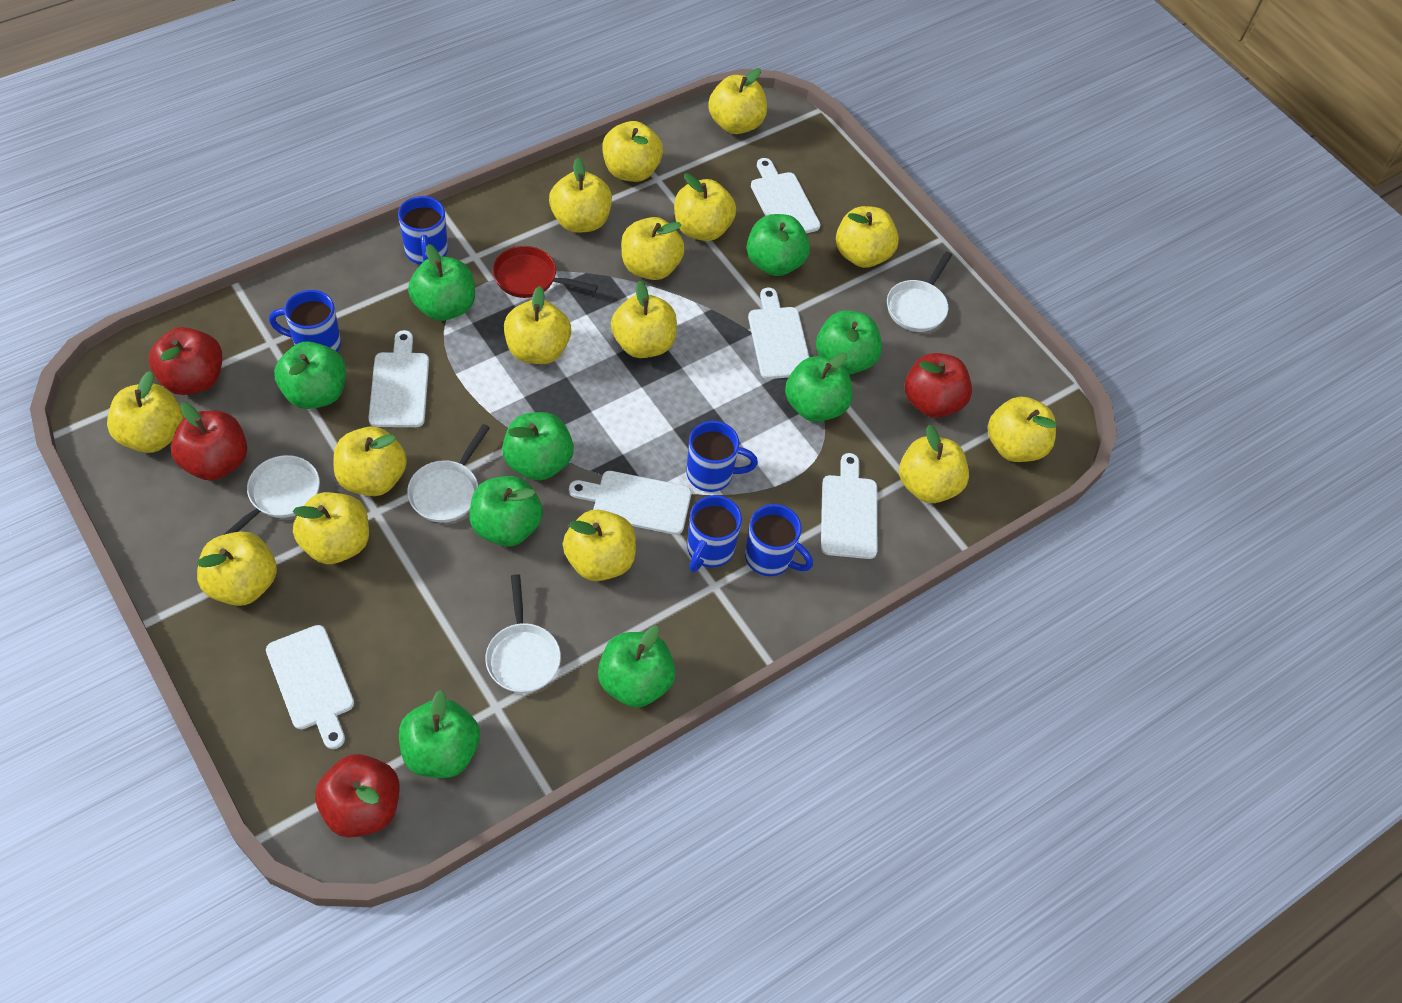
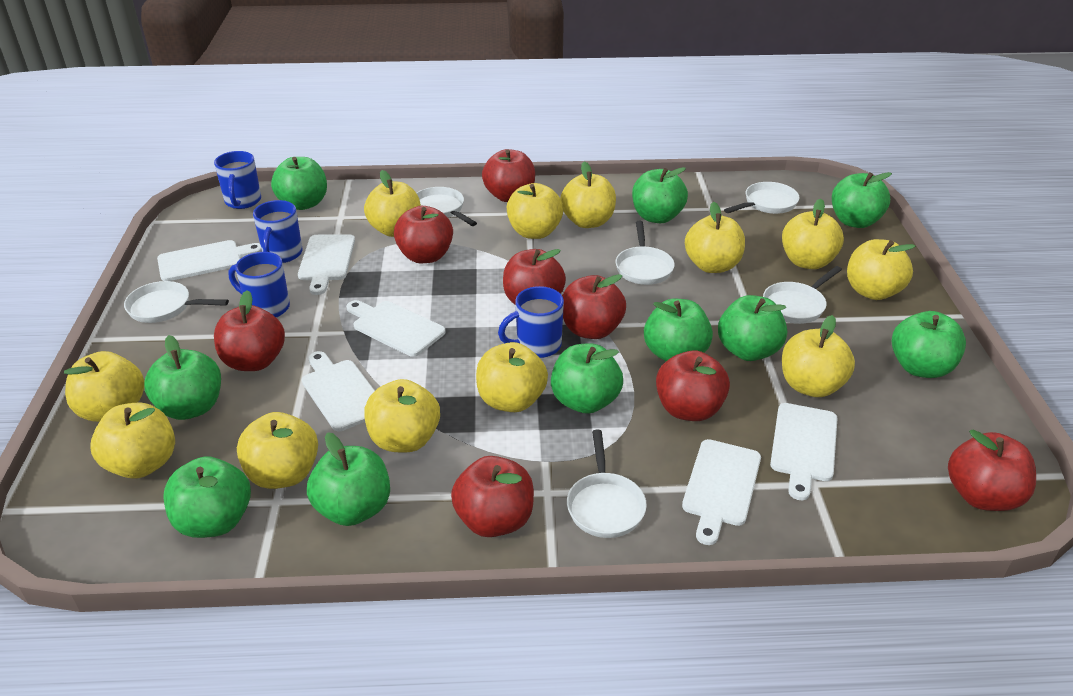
blue mug: 5 -> 4
green apple: 9 -> 10
red apple: 4 -> 8
red pan: 1 -> 0
white pan: 4 -> 6
yellow apple: 15 -> 12

